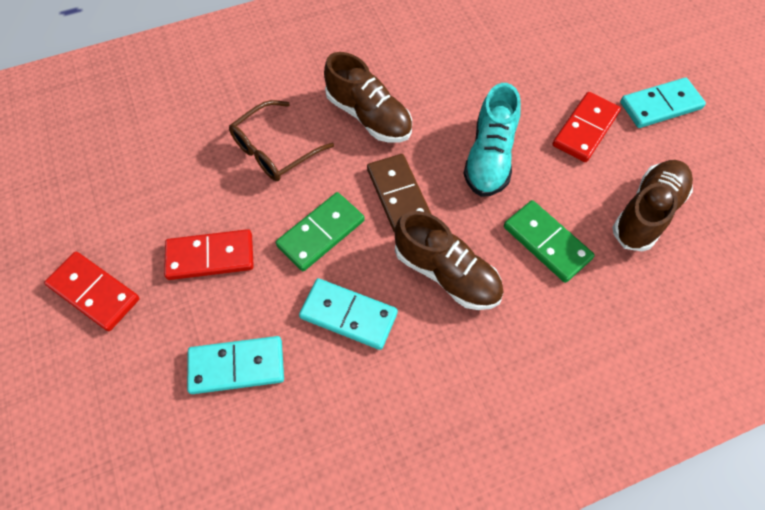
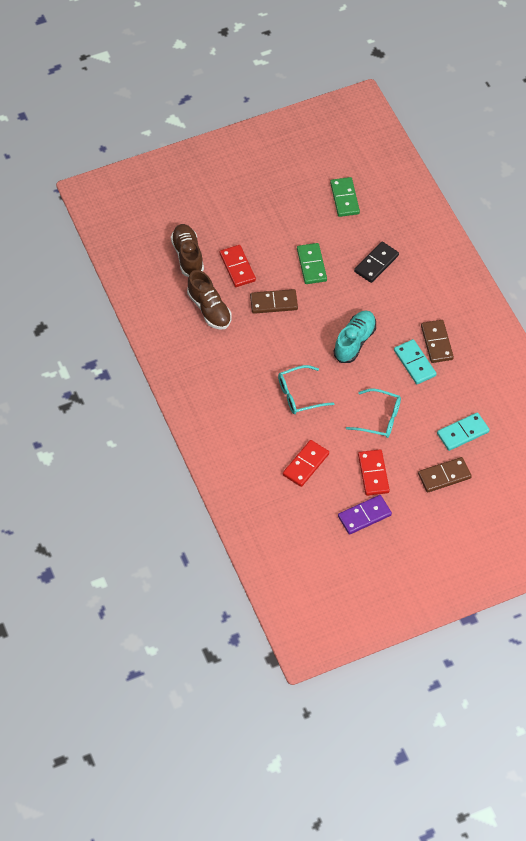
black domino: 0 -> 1
brown domino: 1 -> 3
brown glasses: 1 -> 0
brown shoe: 3 -> 2
purple domino: 0 -> 1
turquoise domino: 3 -> 2
turquoise glasses: 0 -> 2

